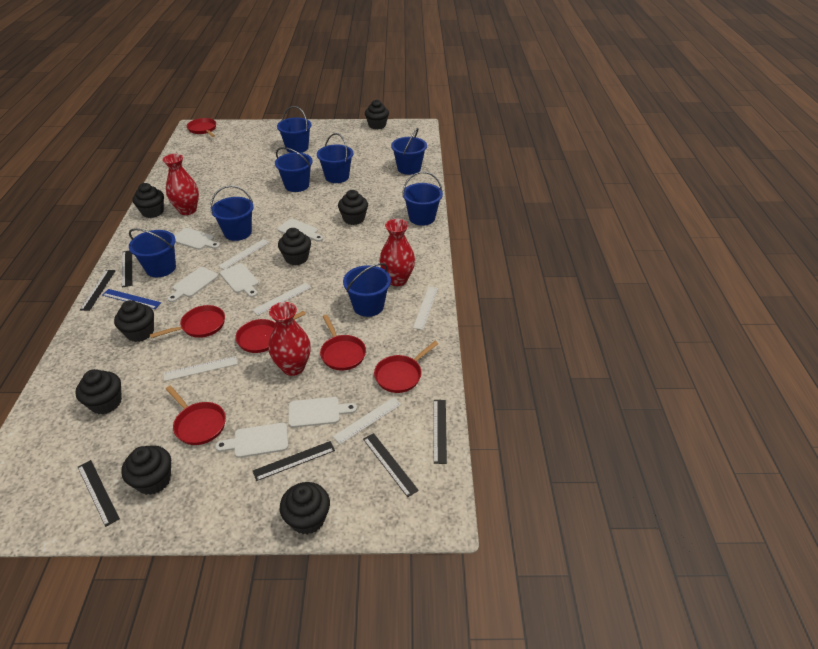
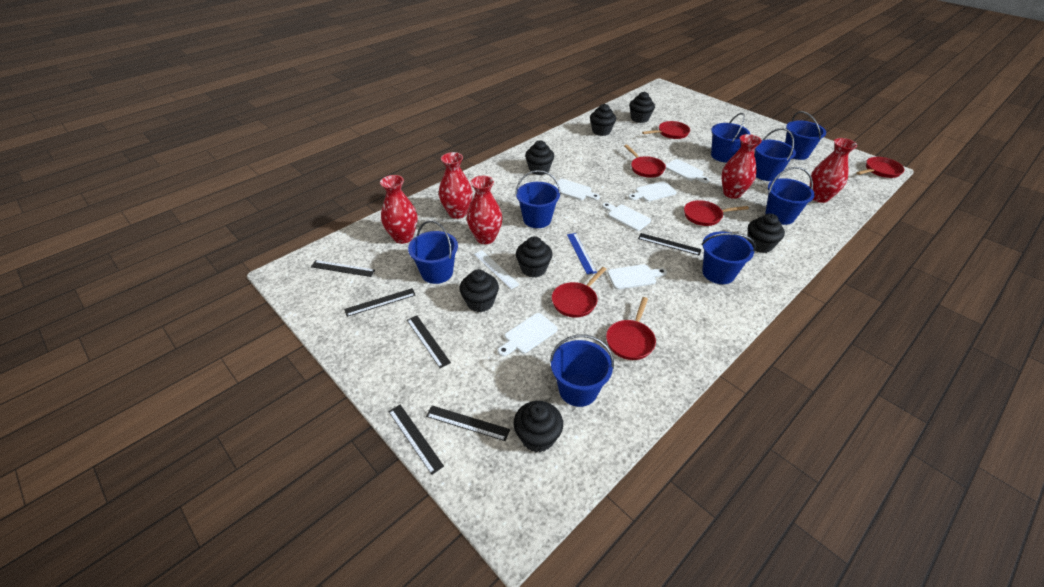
black cupcake: 8 -> 7
red vase: 3 -> 5
white ruler: 5 -> 1

